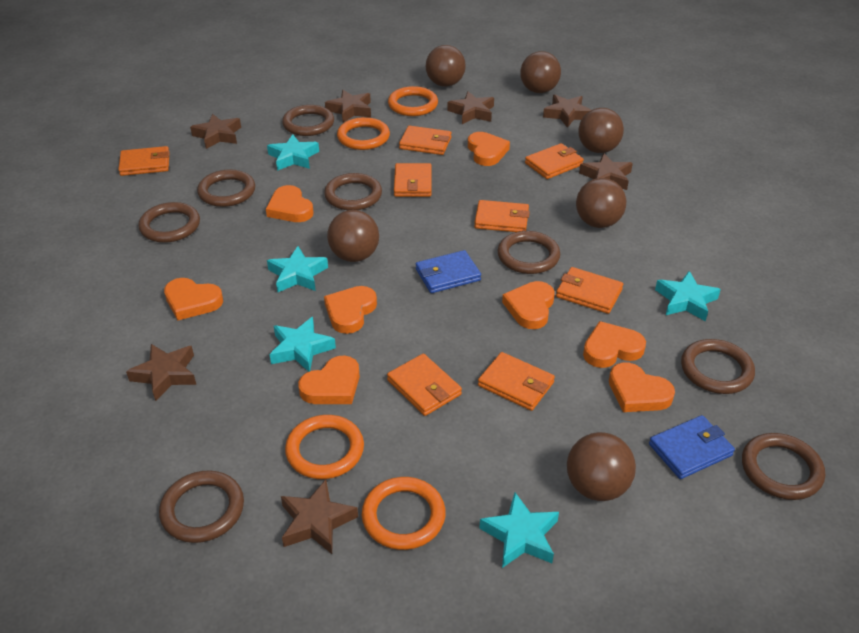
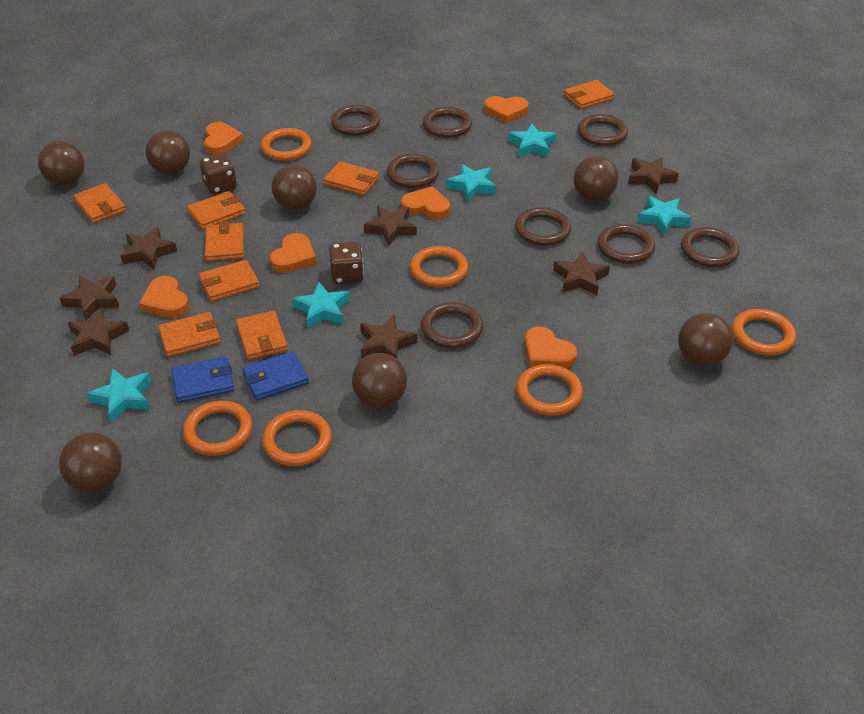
brown ball: 6 -> 7
brown dice: 0 -> 2
orange heart: 8 -> 6
orange ring: 4 -> 6

